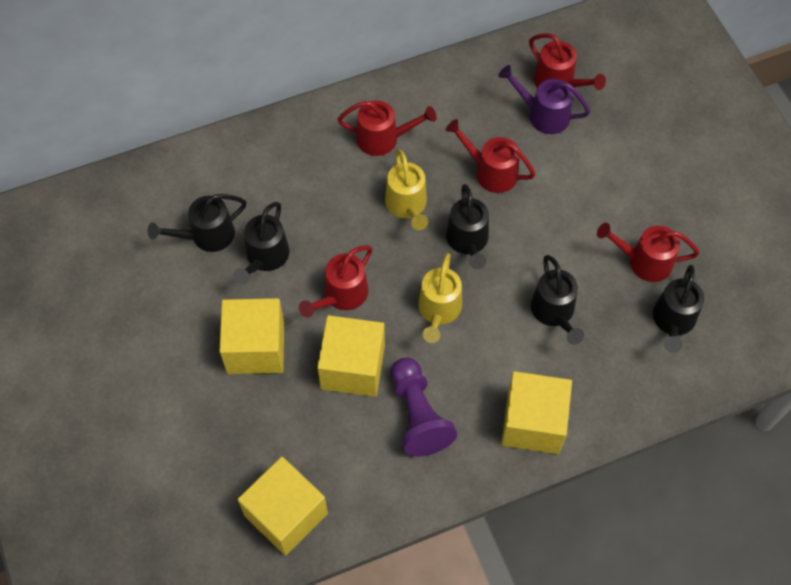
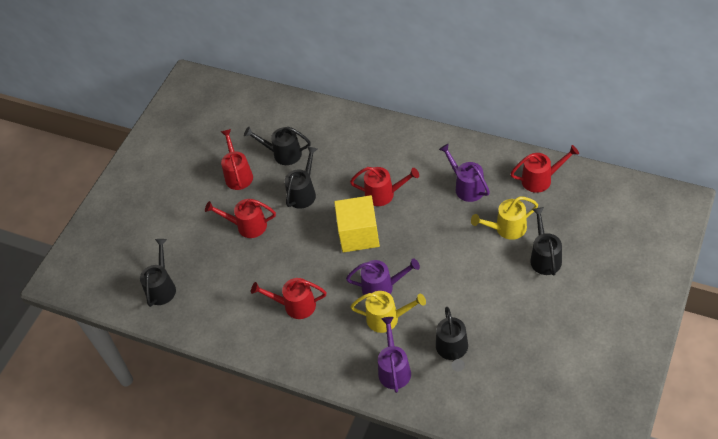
purple pawn: 1 -> 0
purple watering can: 1 -> 3
yellow cube: 4 -> 1

